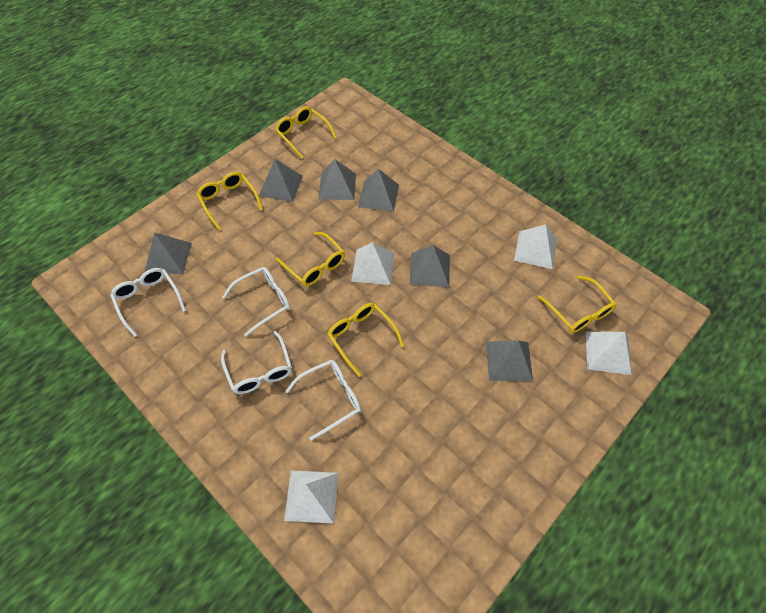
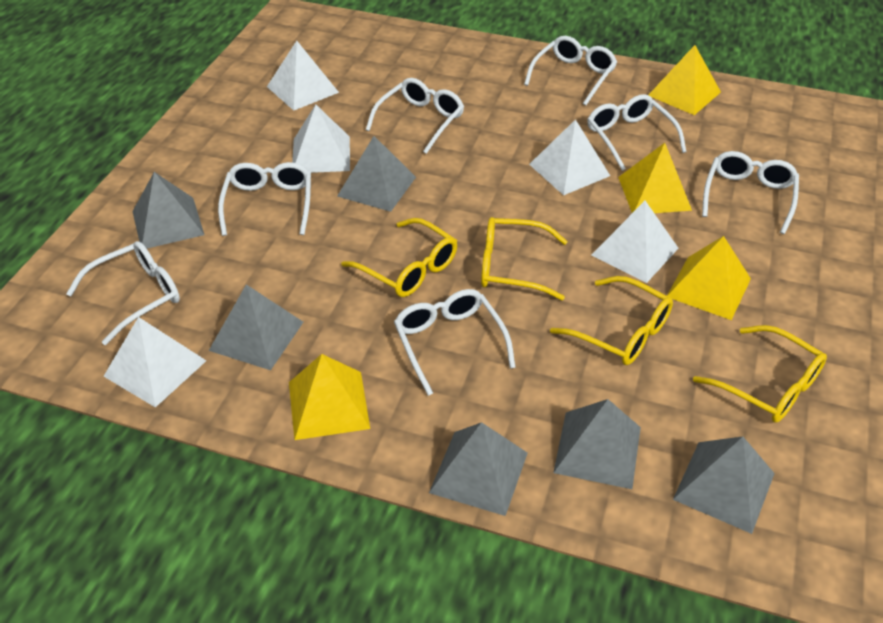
white glasses: 4 -> 7
white pyramid: 4 -> 5
yellow glasses: 5 -> 4
yellow pyramid: 0 -> 4

